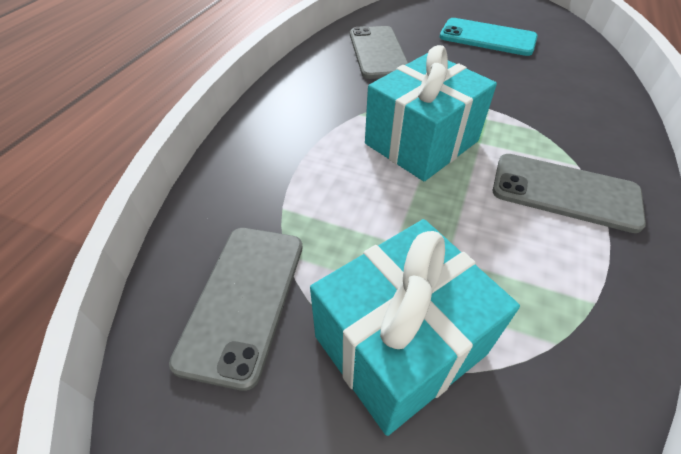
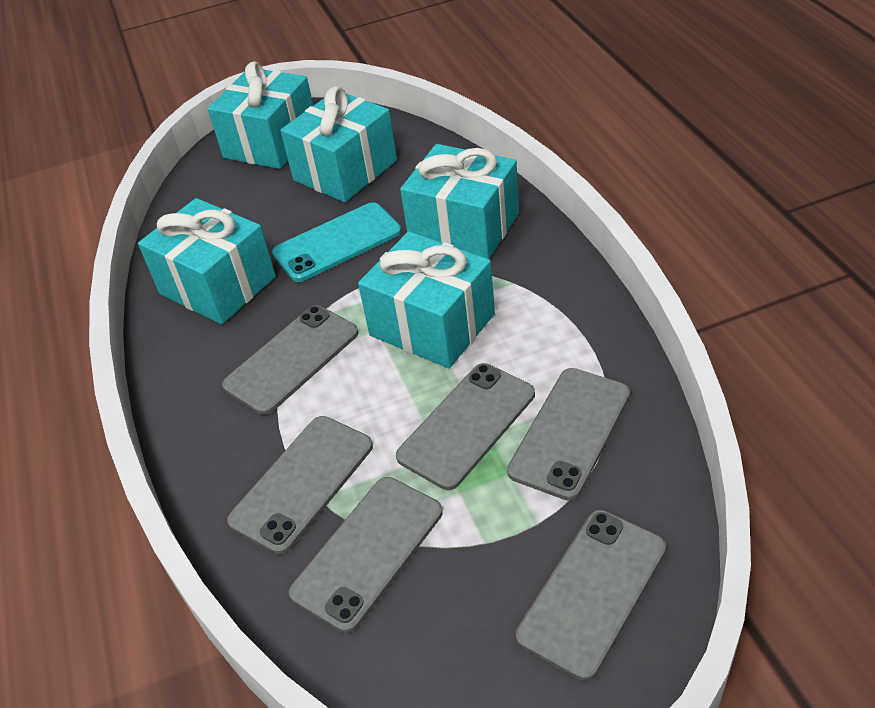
grey phone: 3 -> 6
turquoise gift: 2 -> 5

